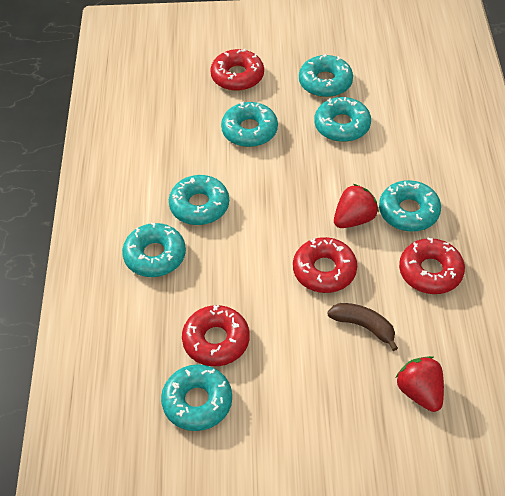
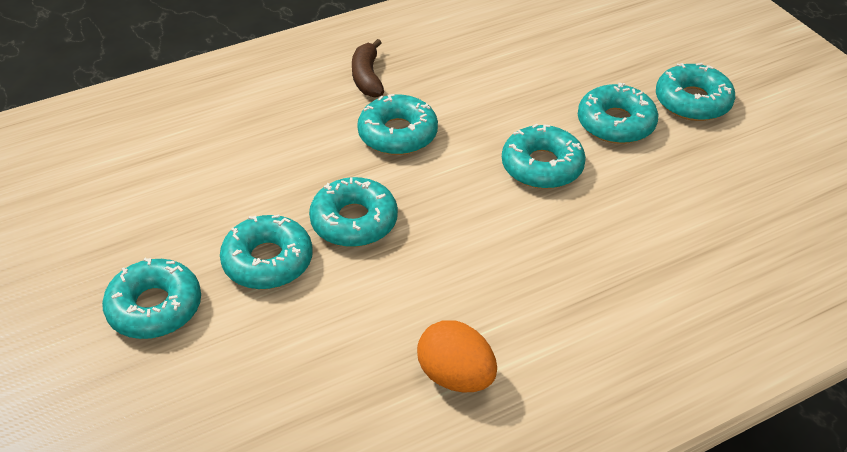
orange egg: 0 -> 1
red donut: 4 -> 0
red strawberry: 2 -> 0

